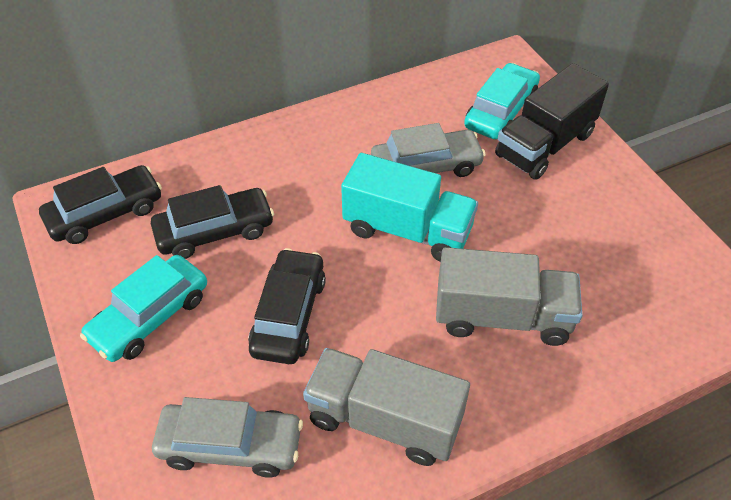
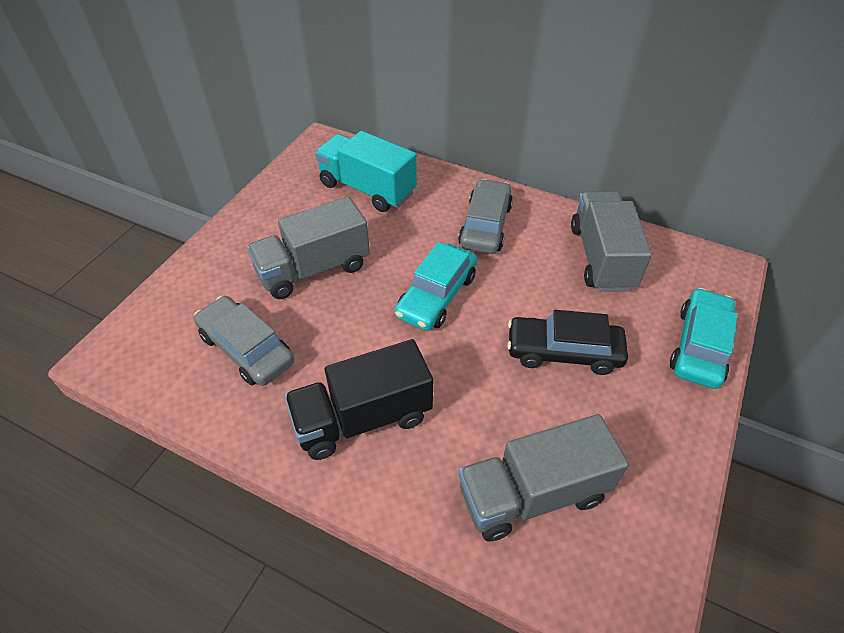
black car: 3 -> 1
grey truck: 2 -> 3

